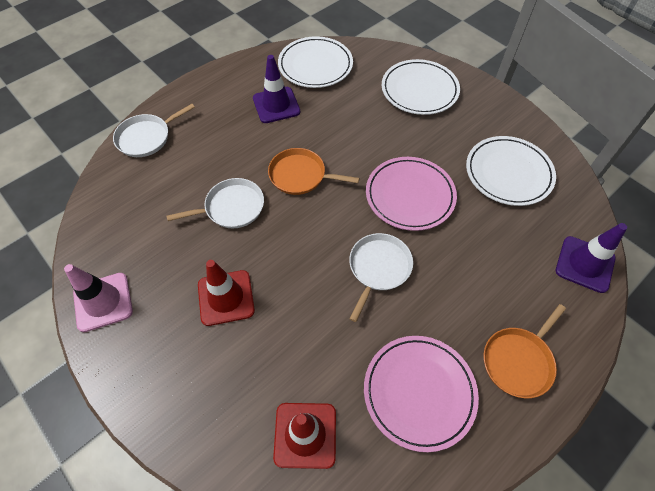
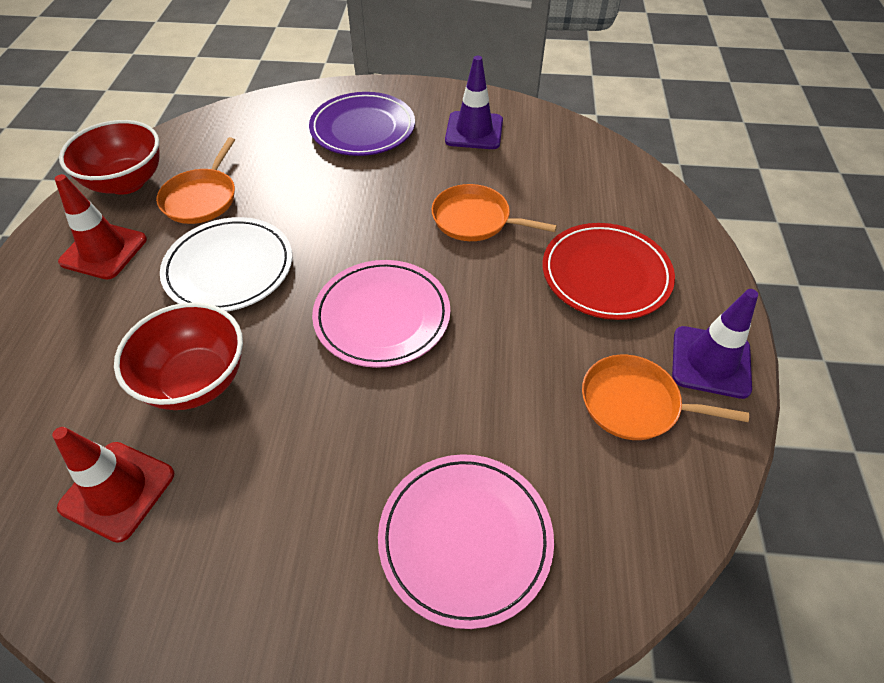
orange pan: 2 -> 3
pink traffic cone: 1 -> 0
purple plate: 0 -> 1
red bowl: 0 -> 2
red plate: 0 -> 1
white pan: 3 -> 0
white plate: 3 -> 1

